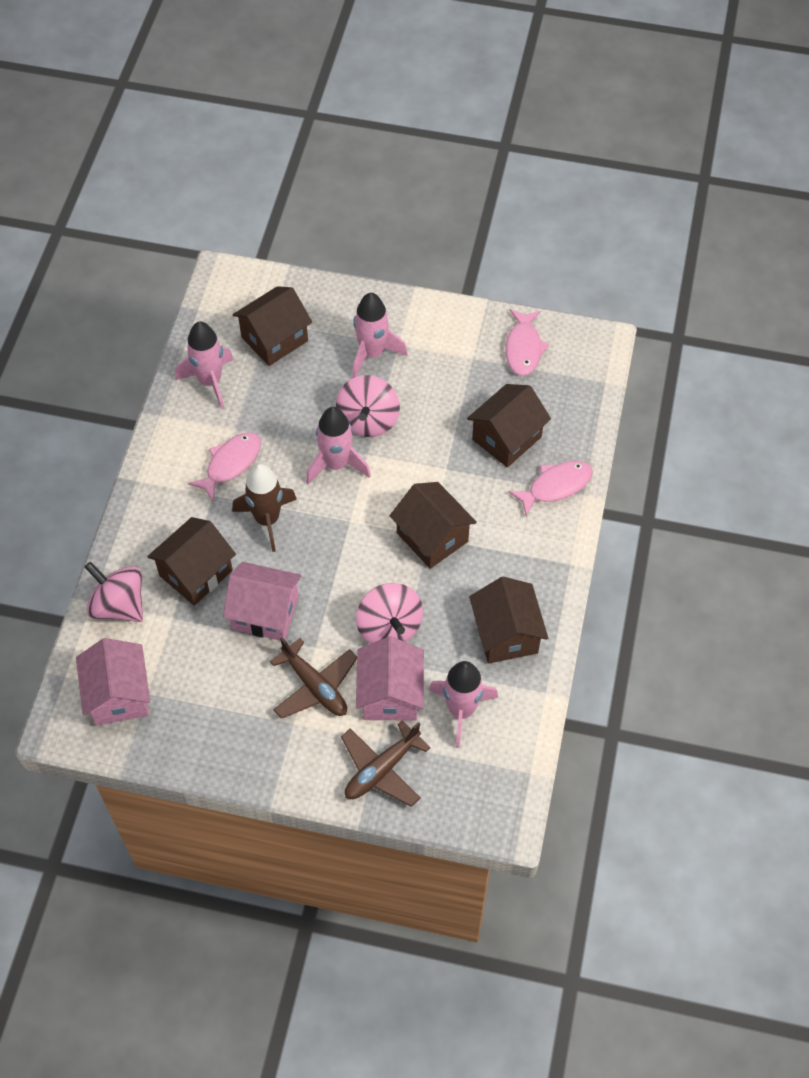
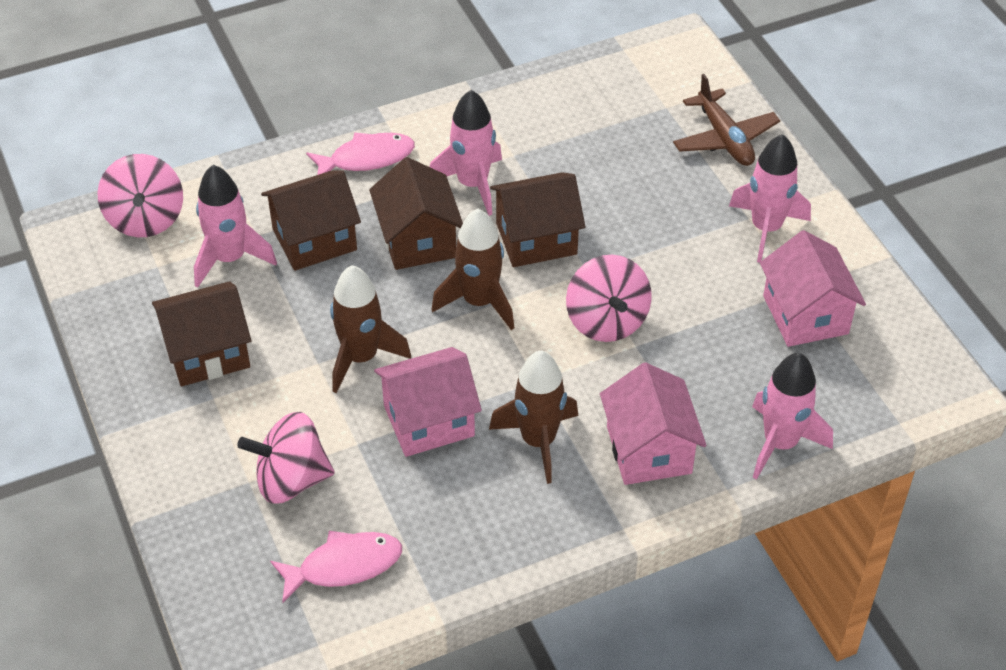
brown house: 5 -> 4
brown plane: 2 -> 1
brown rocket: 1 -> 3
pink fish: 3 -> 2

